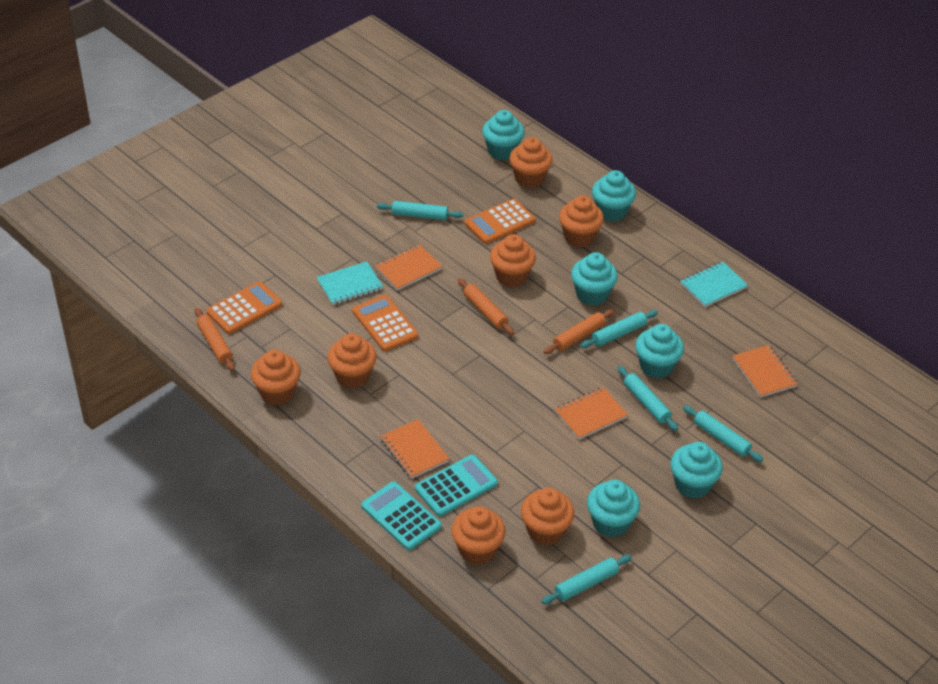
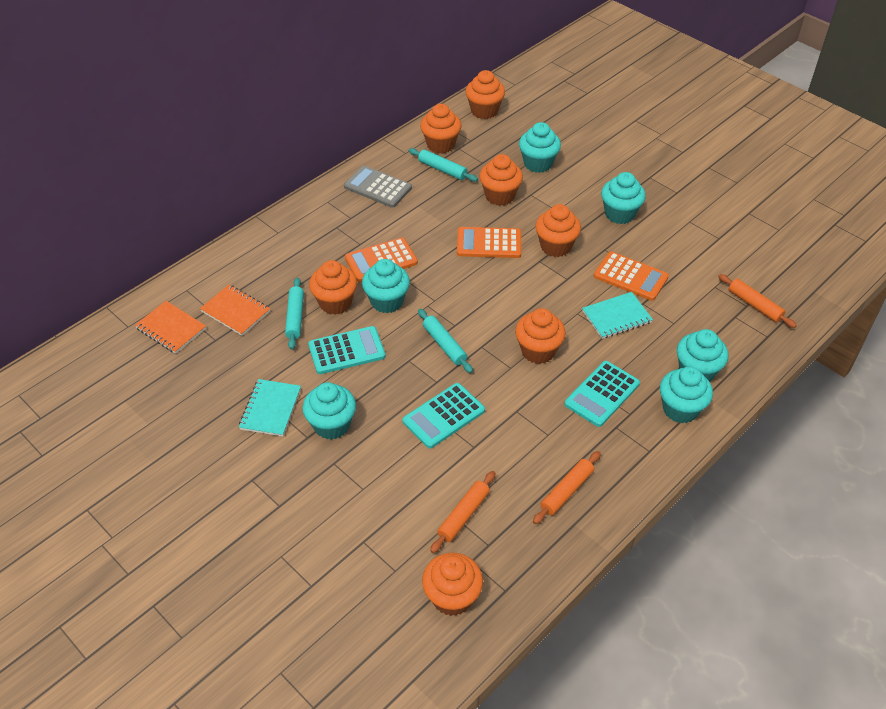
grey calculator: 0 -> 1
orange notebook: 4 -> 2
turquoise calculator: 2 -> 3
turquoise rolling pin: 5 -> 3

